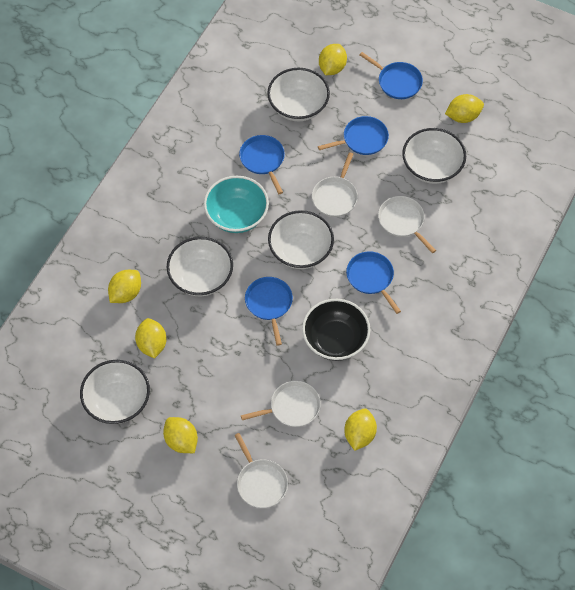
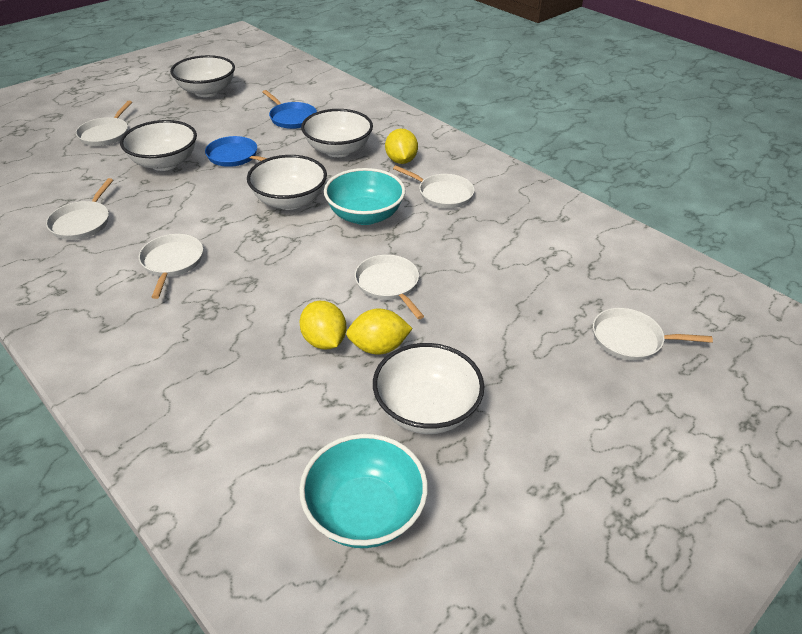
black bowl: 1 -> 0
blue pan: 5 -> 2
turquoise bowl: 1 -> 2
white pan: 4 -> 6
yellow lemon: 6 -> 3

